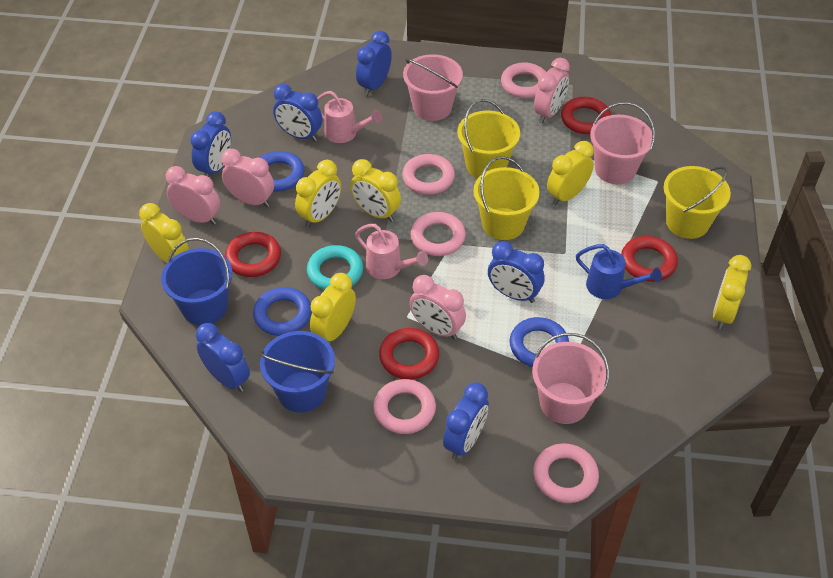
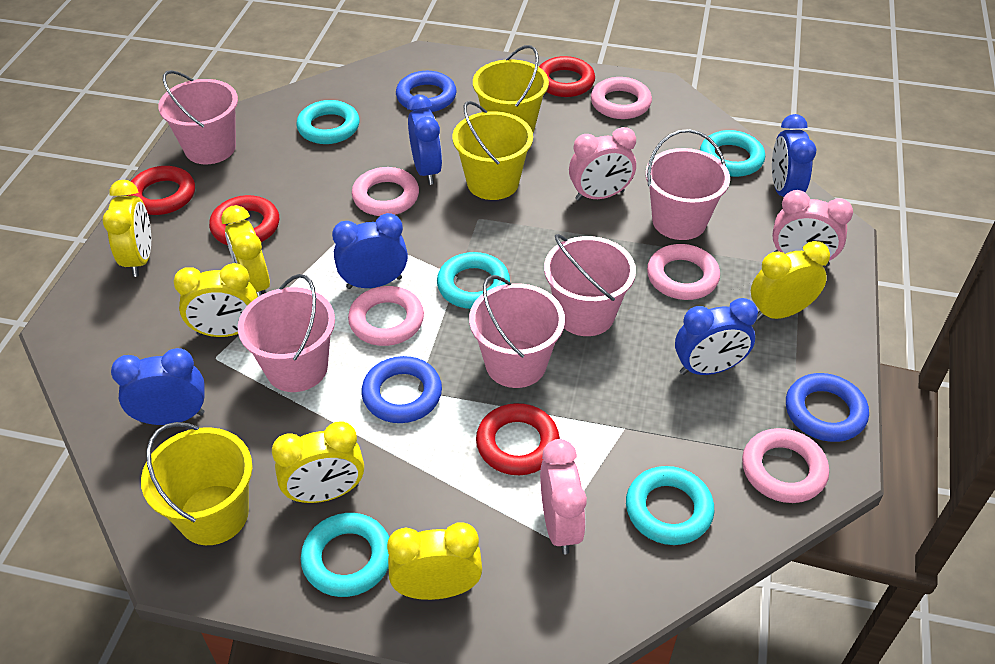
blue bucket: 2 -> 0
blue clock: 6 -> 5
blue watering can: 1 -> 0
pink bucket: 3 -> 5
pink clock: 4 -> 3
pink watering can: 2 -> 0
turquoise ring: 1 -> 5

